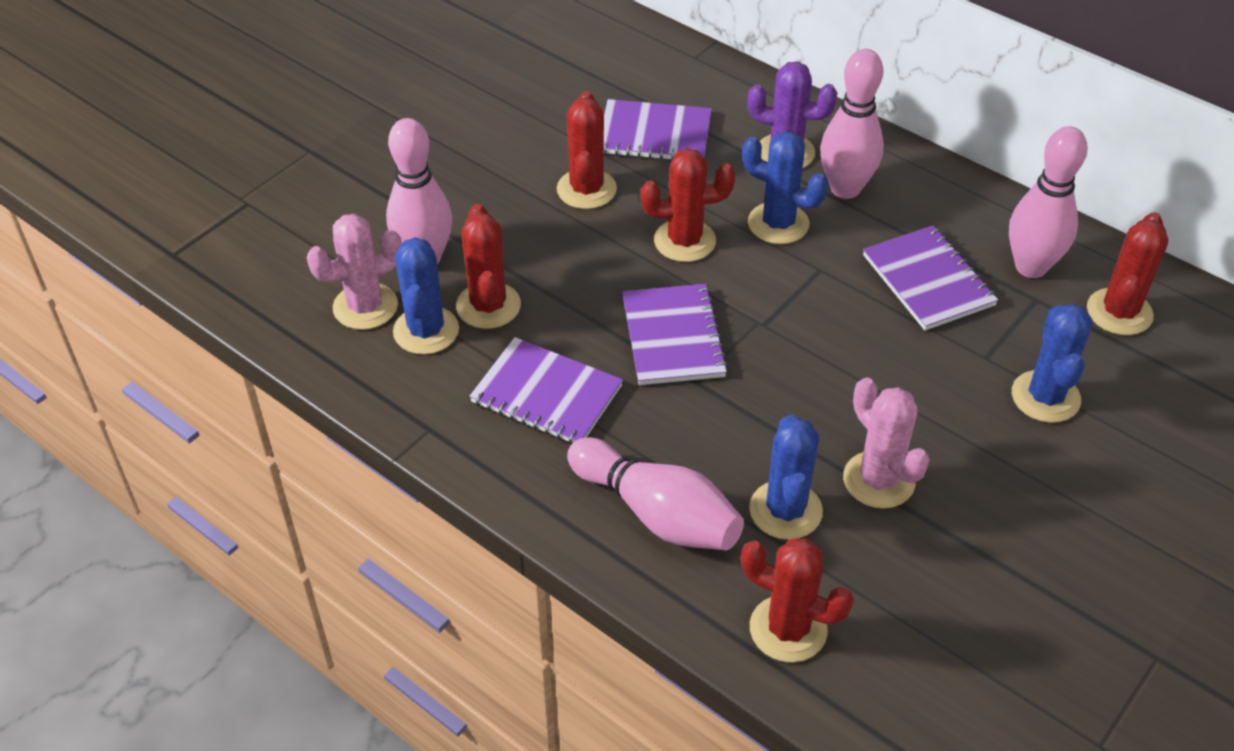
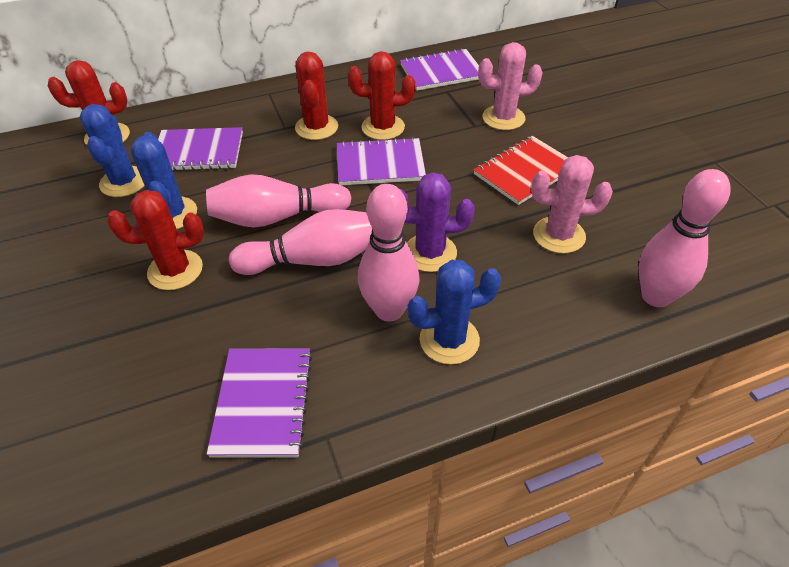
blue cactus: 4 -> 3
red cactus: 5 -> 4
red notebook: 0 -> 1

